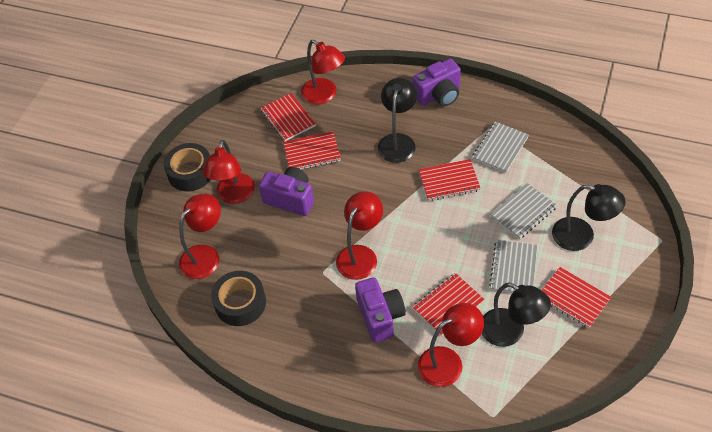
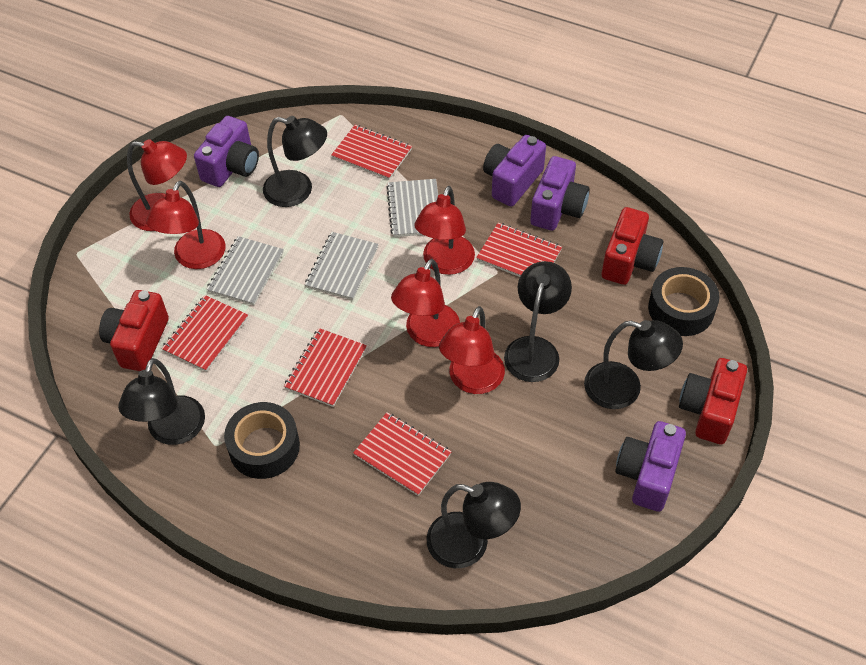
black lamp: 3 -> 5
purple camera: 3 -> 4
red camera: 0 -> 3

